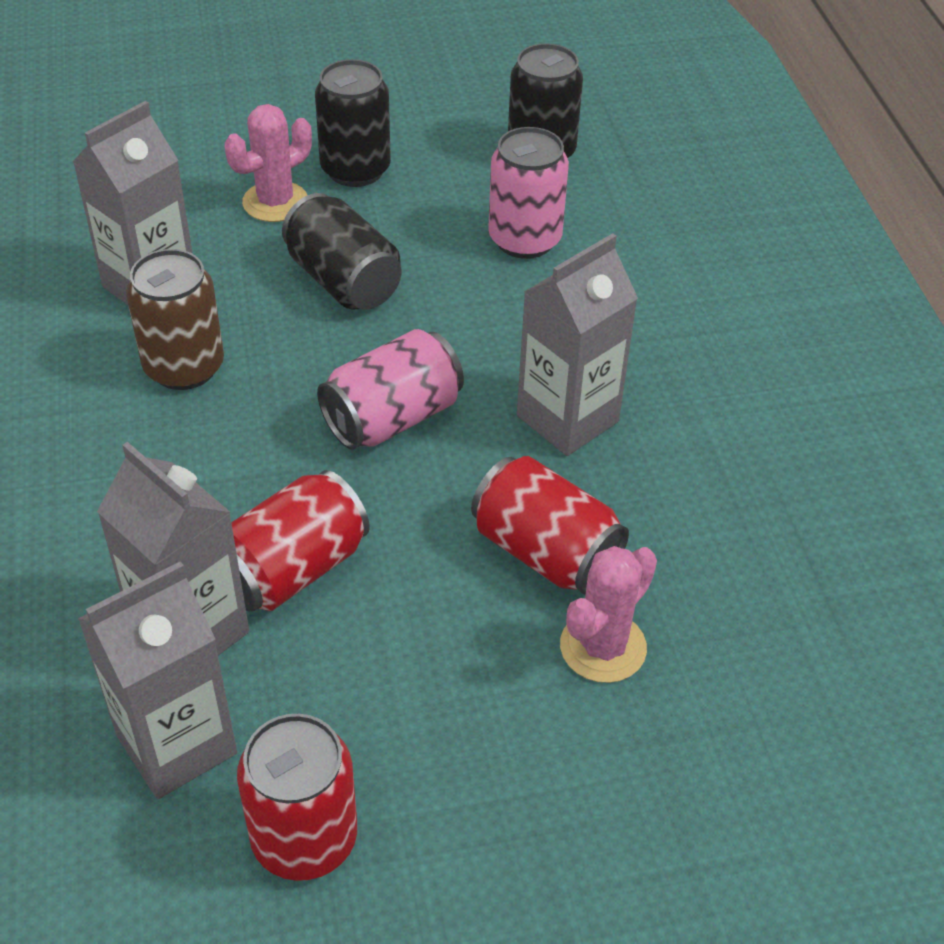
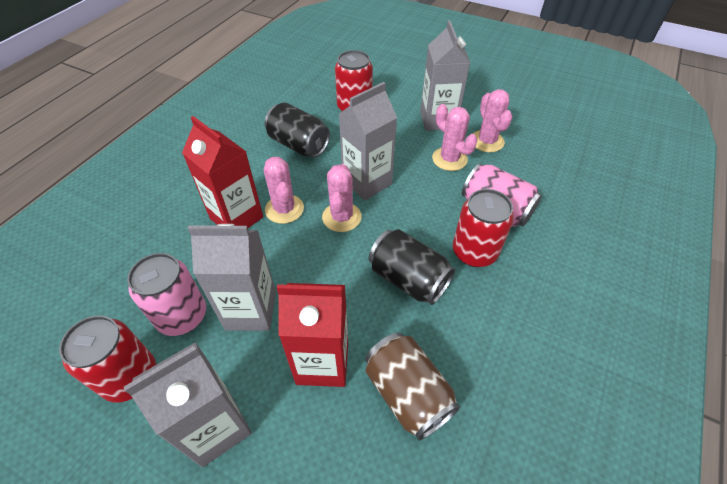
black can: 3 -> 2
pink cactus: 2 -> 4
red carton: 0 -> 2

